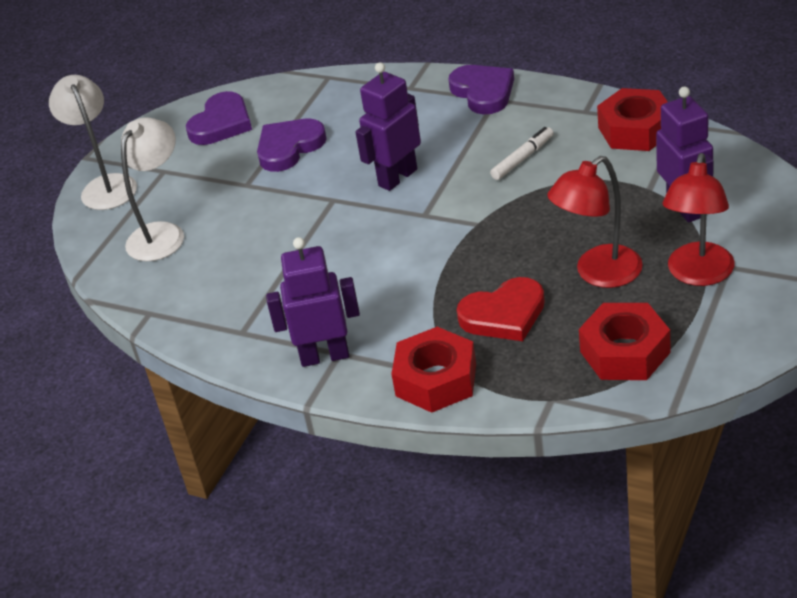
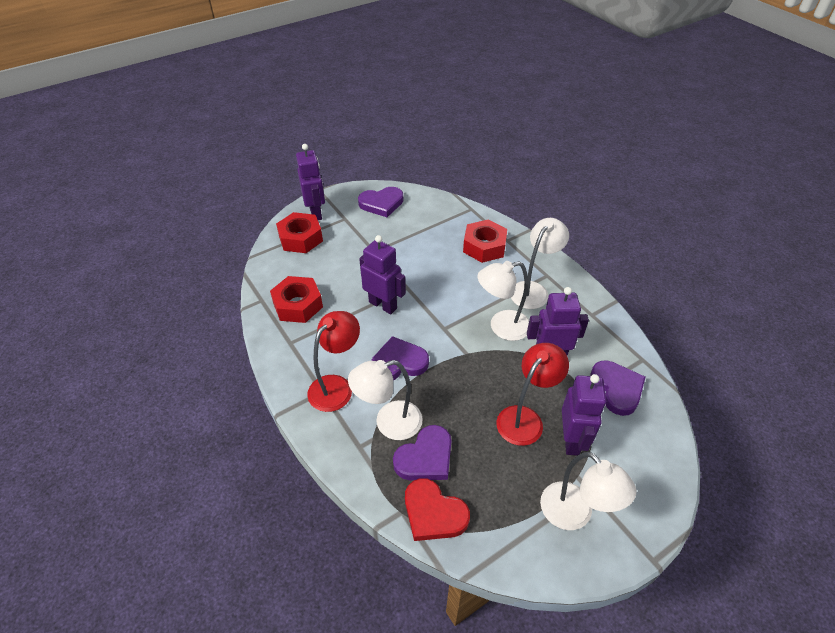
purple heart: 3 -> 4
purple robot: 3 -> 4
white lamp: 2 -> 4
white marker: 1 -> 0

